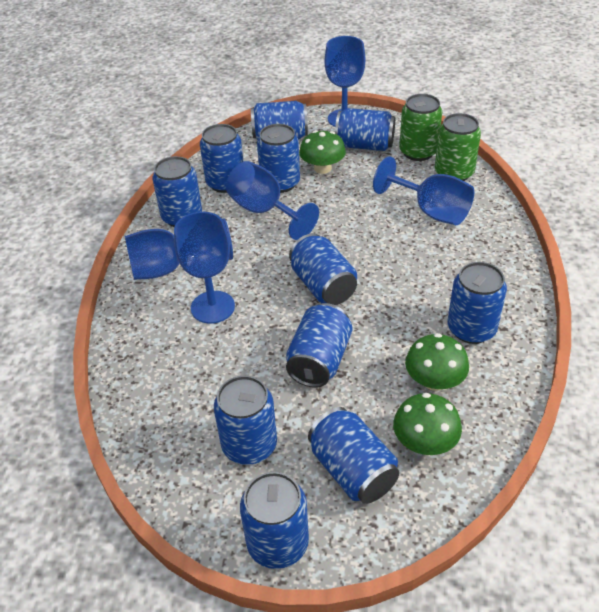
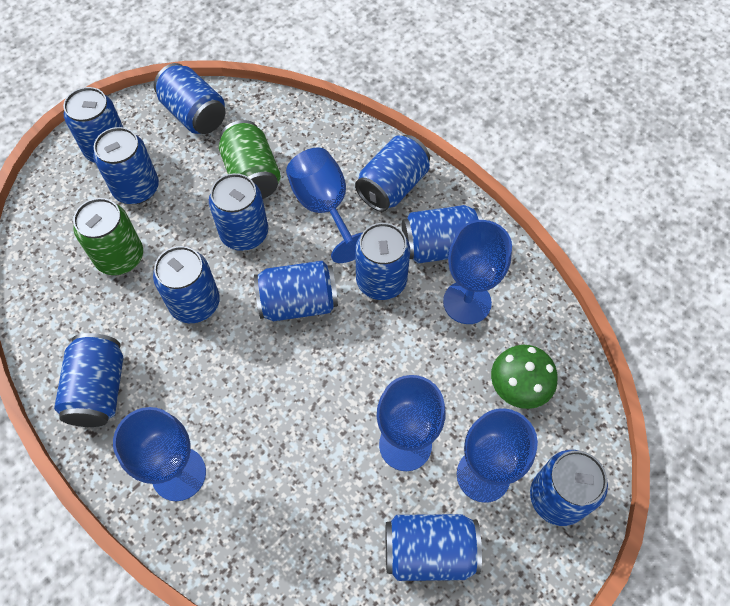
blue can: 11 -> 12
green mushroom: 3 -> 1

